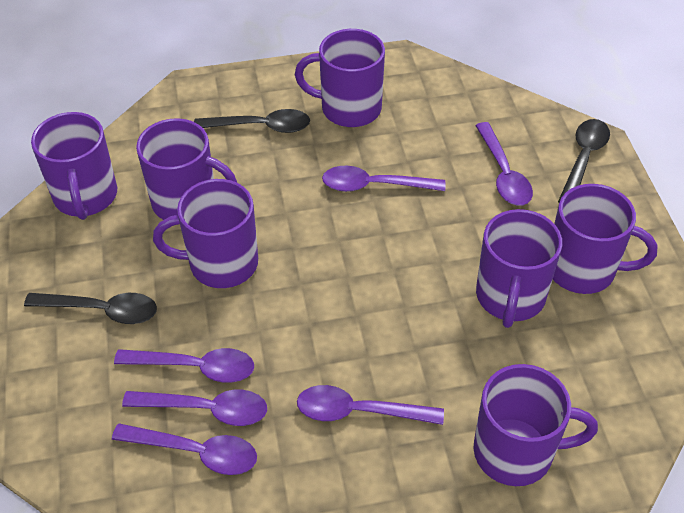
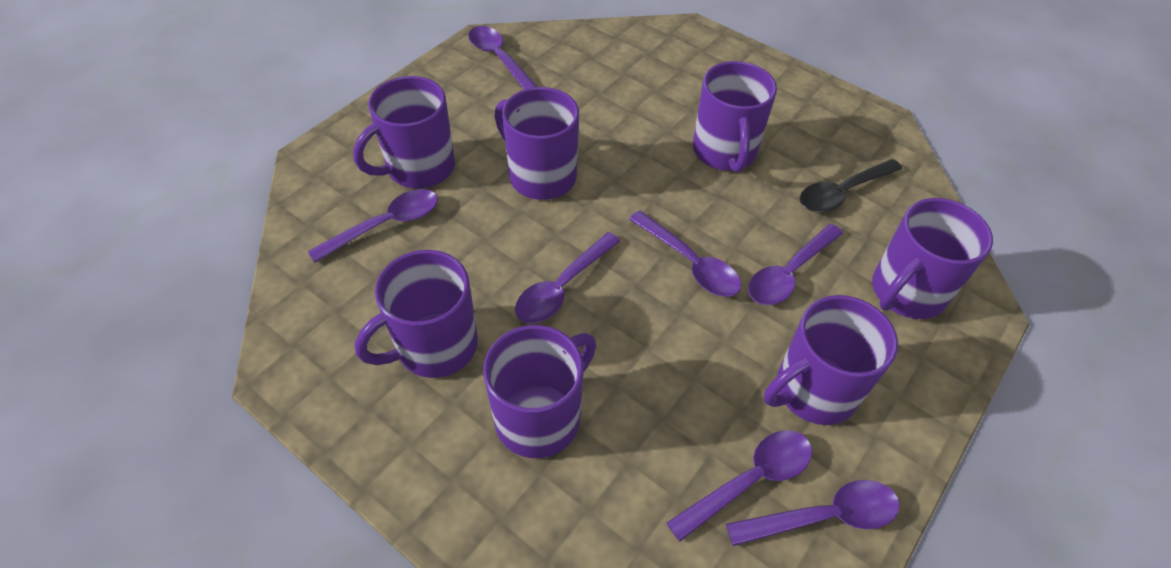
black spoon: 3 -> 1
purple spoon: 6 -> 7

